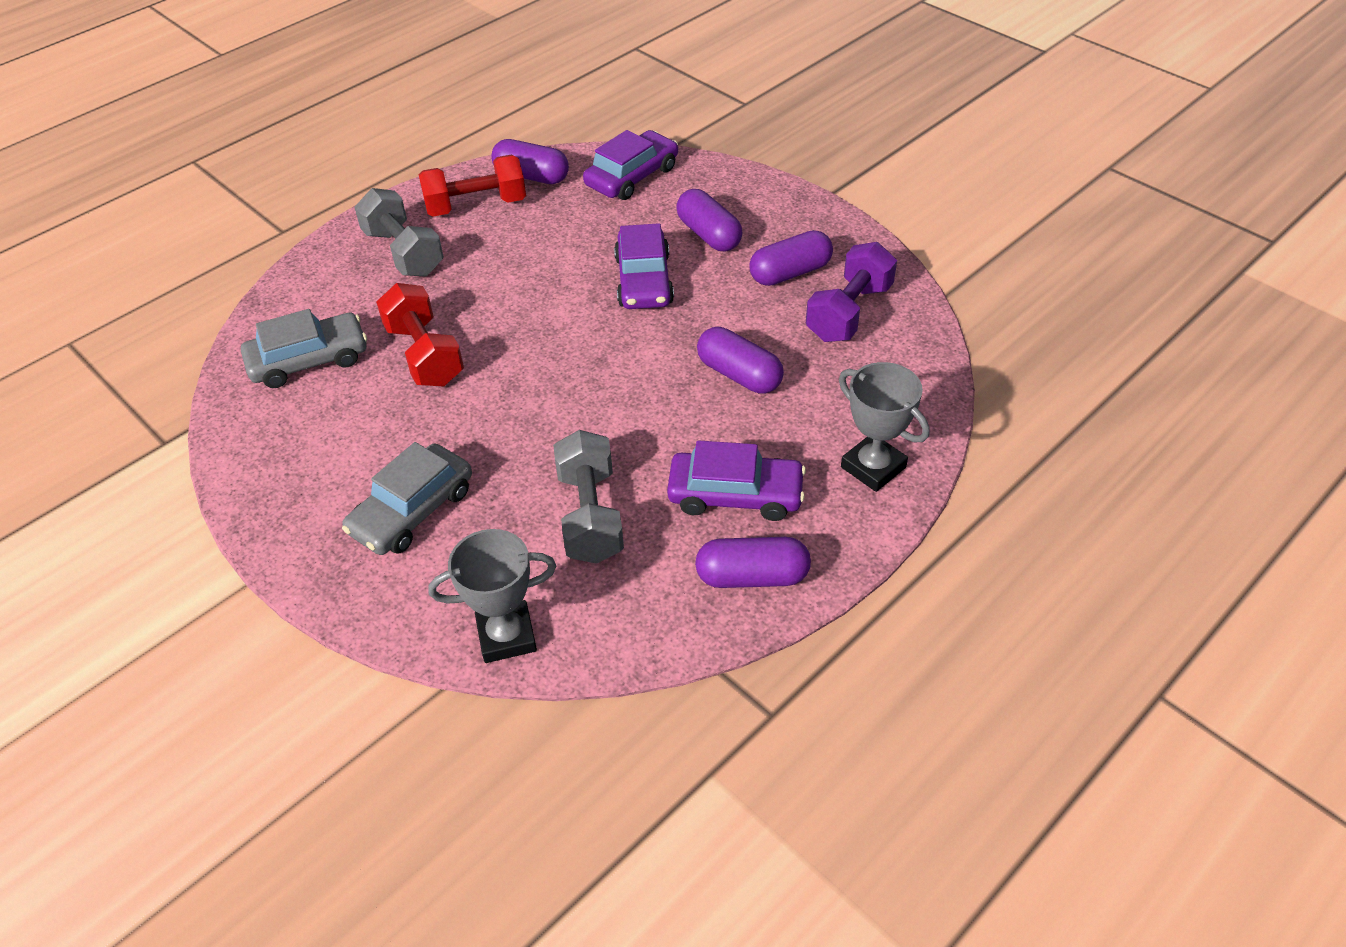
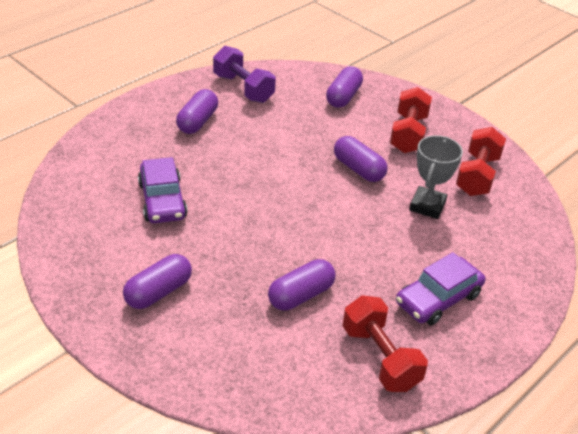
grey car: 2 -> 0
grey dumbbell: 2 -> 0
grey trophy: 2 -> 1
purple car: 3 -> 2
red dumbbell: 2 -> 3

